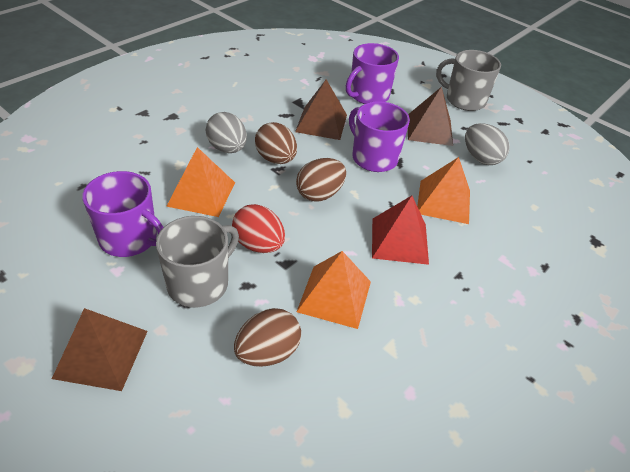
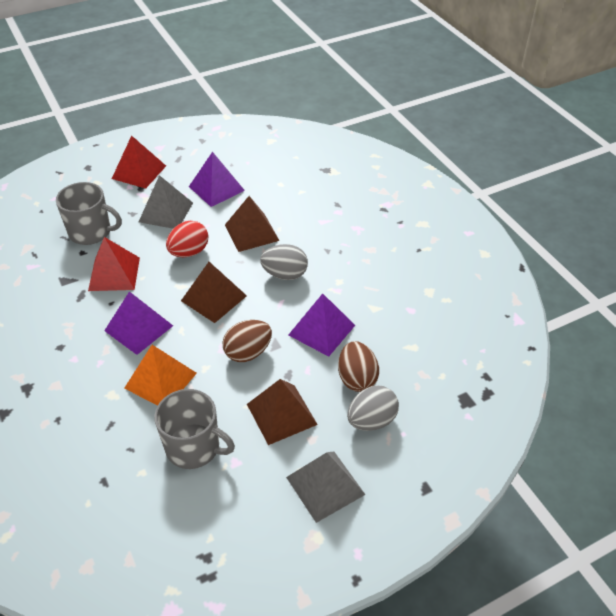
brown egg: 3 -> 2
grey pyramid: 0 -> 2
orange pyramid: 3 -> 1
purple mug: 3 -> 0
purple pyramid: 0 -> 3
red pyramid: 1 -> 2

